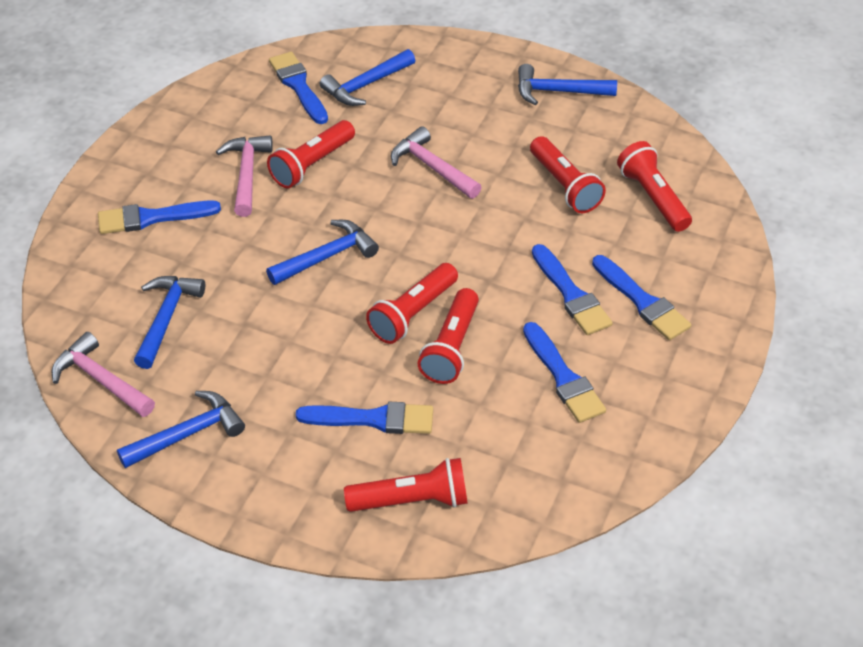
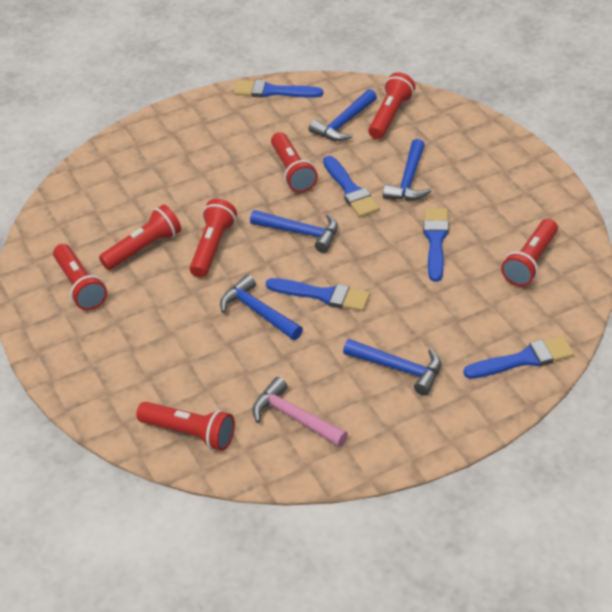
blue brush: 6 -> 5
pink hammer: 3 -> 1
red flashlight: 6 -> 7

